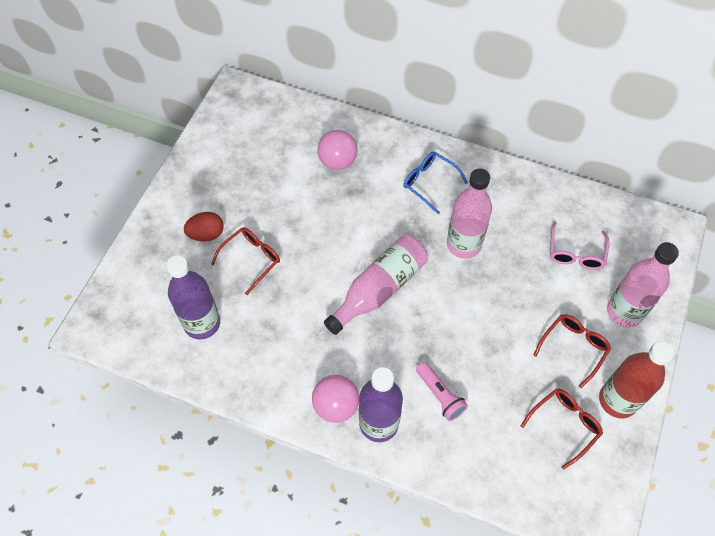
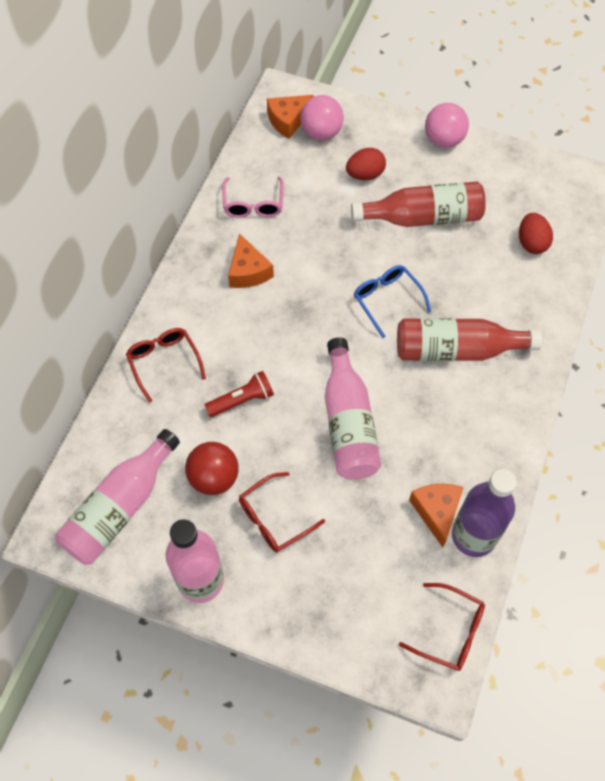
orange cheese: 0 -> 3
pink flashlight: 1 -> 0
purple bottle: 2 -> 1
red ball: 0 -> 1
red bottle: 1 -> 2
red egg: 1 -> 2
red flashlight: 0 -> 1

